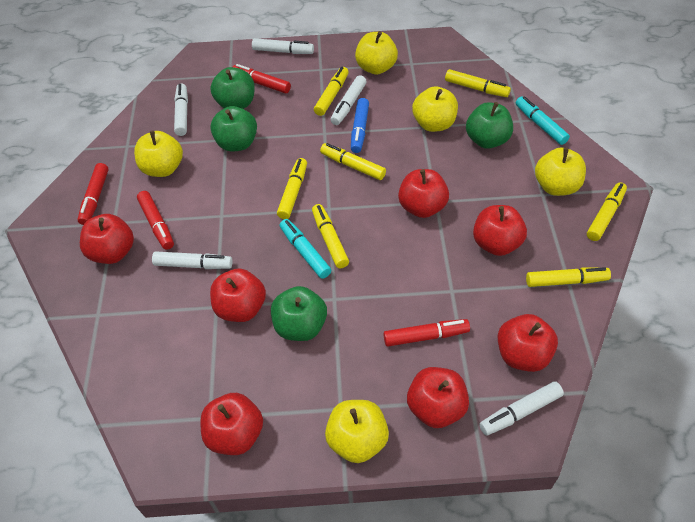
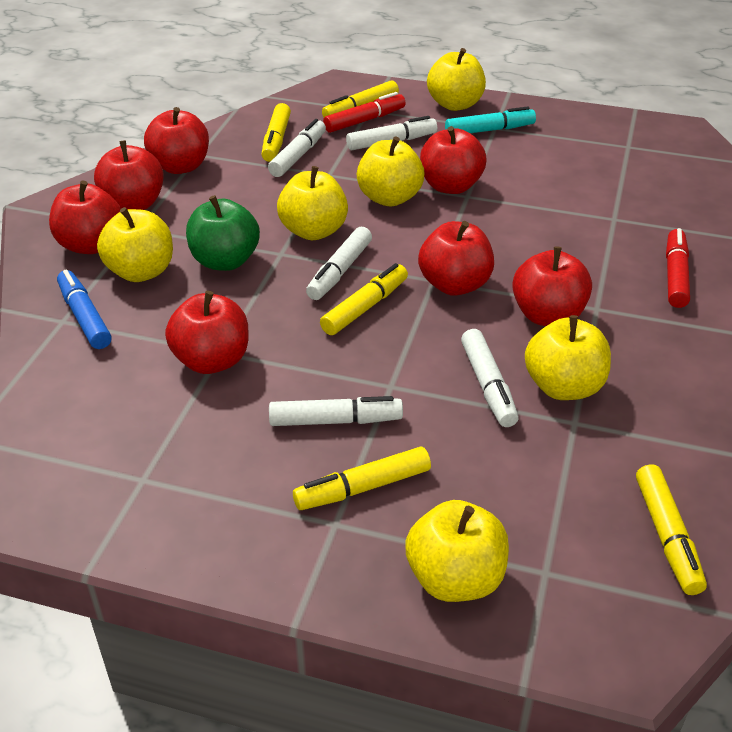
green apple: 4 -> 1
red marker: 4 -> 2
turquoise marker: 2 -> 1
yellow apple: 5 -> 6
yellow marker: 7 -> 5

